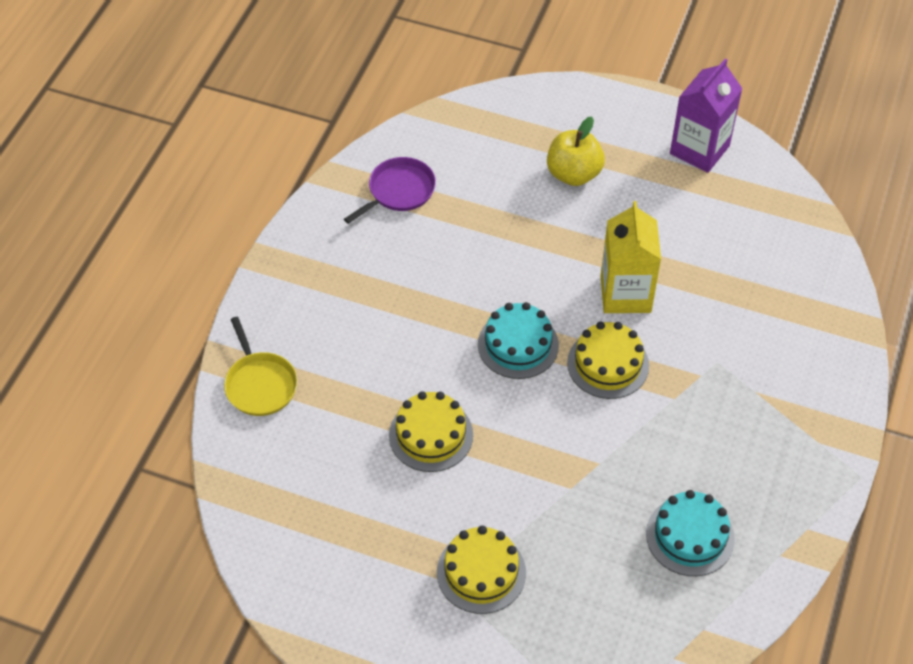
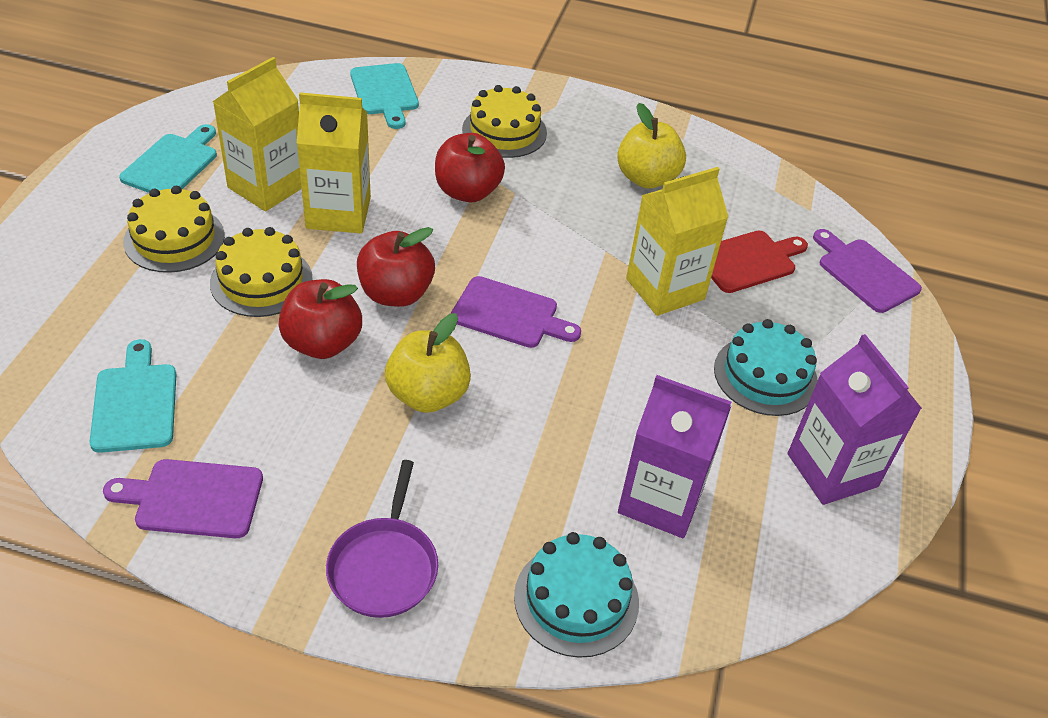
purple carton: 1 -> 2
purple cutting board: 0 -> 3
red apple: 0 -> 3
red cutting board: 0 -> 1
turquoise cutting board: 0 -> 3
yellow apple: 1 -> 2
yellow carton: 1 -> 3
yellow pan: 1 -> 0

